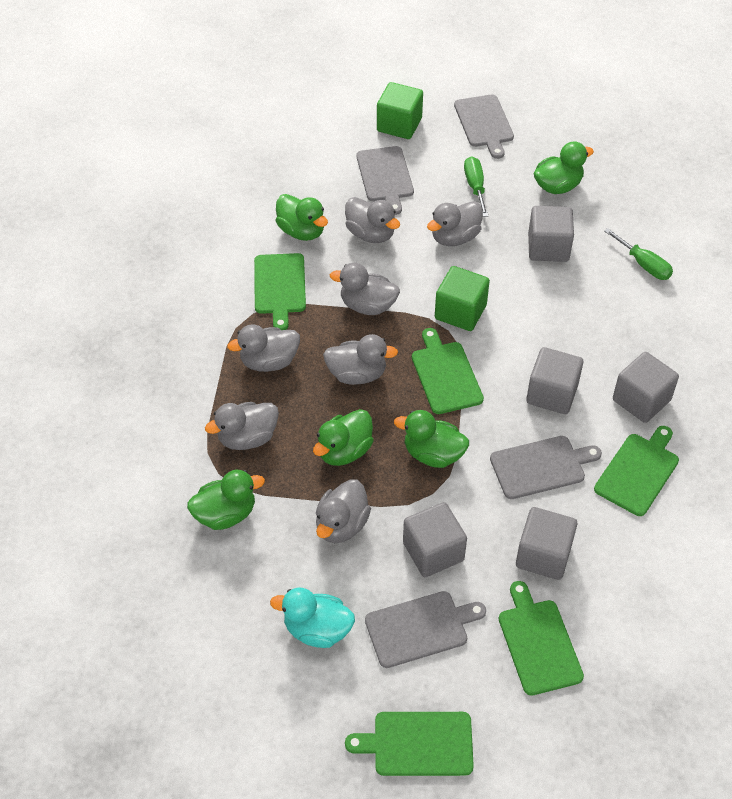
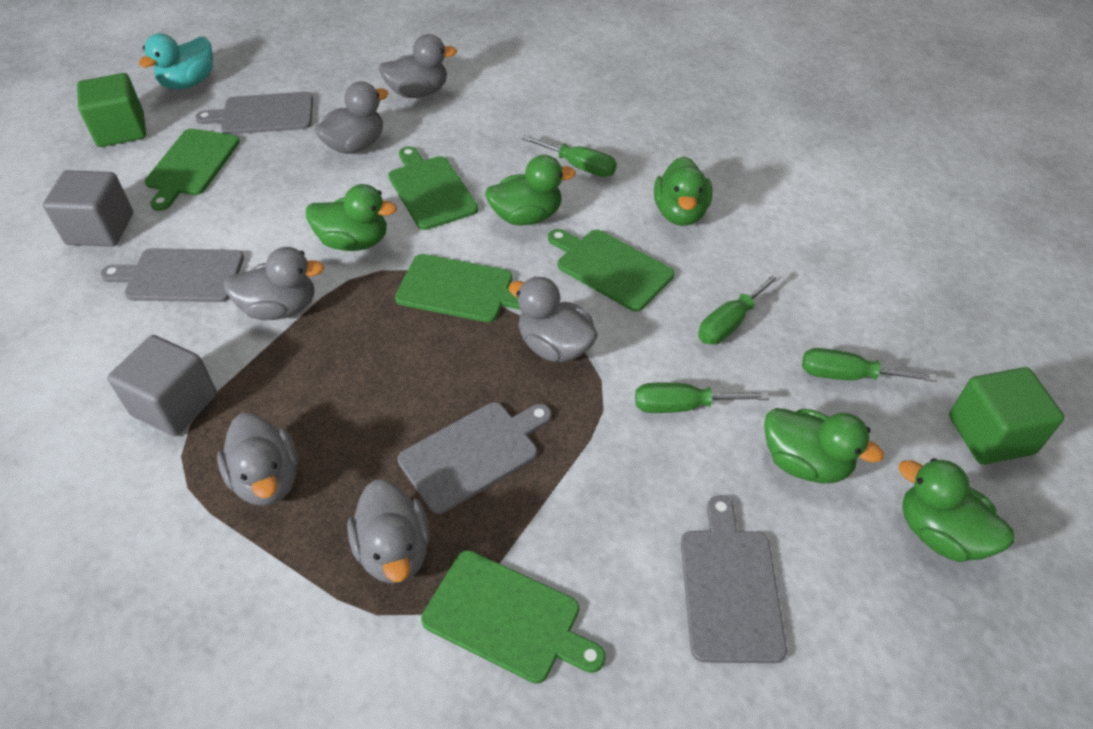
green screwdriver: 2 -> 4
grey cube: 5 -> 2
grey duck: 7 -> 6

